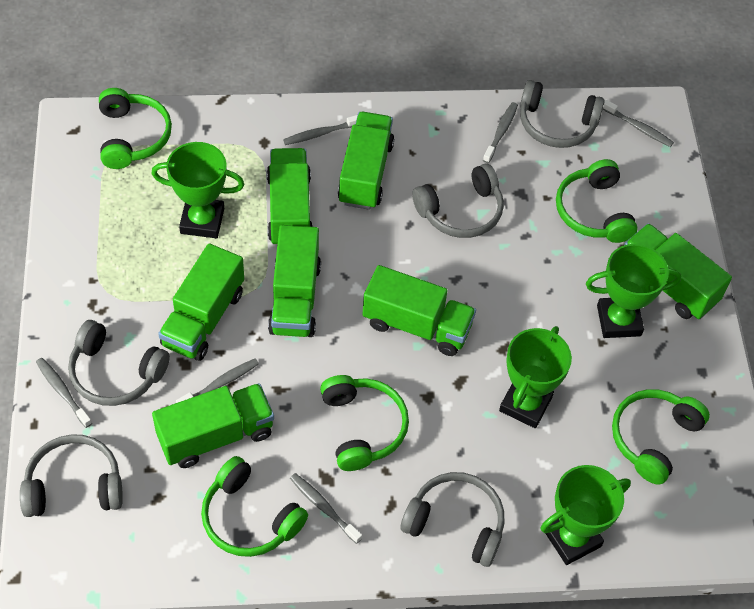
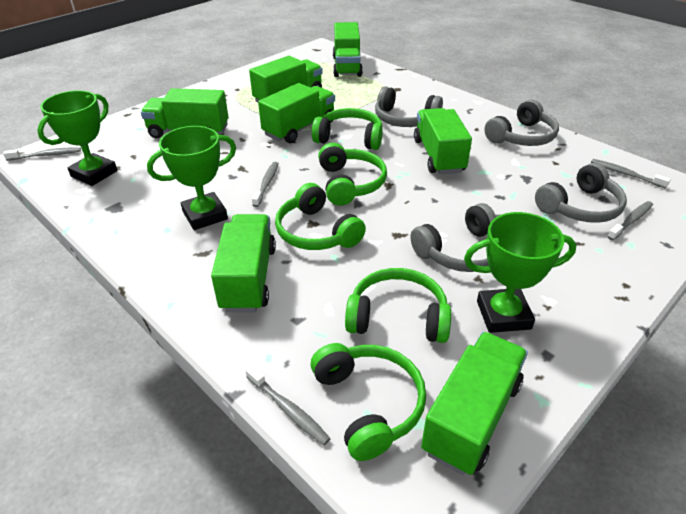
green trophy: 4 -> 3
grey headphones: 5 -> 4
grey toothbrush: 6 -> 5

